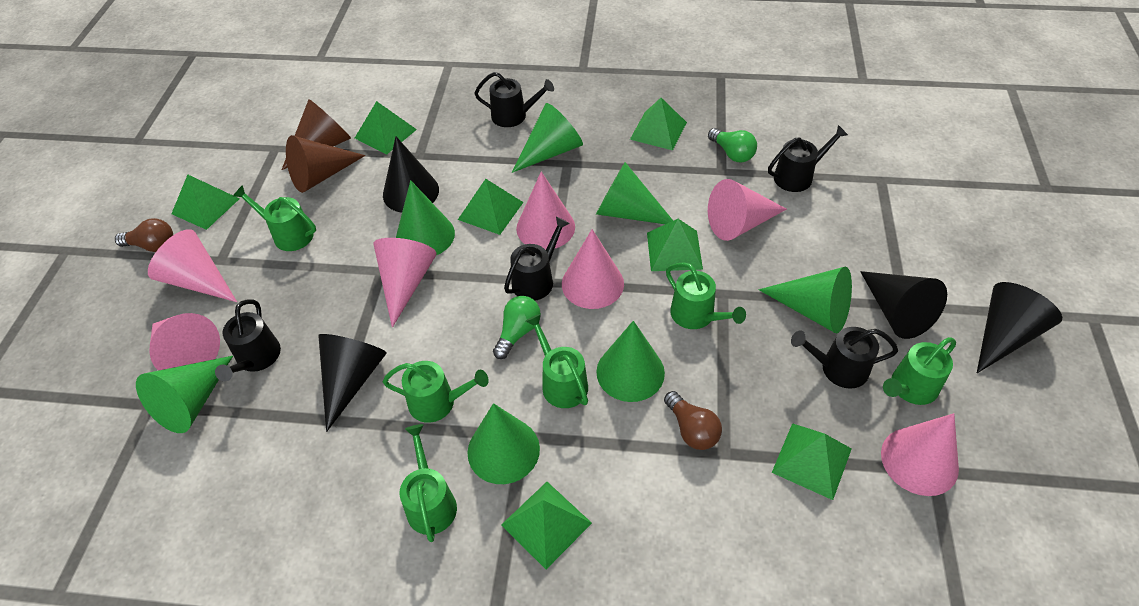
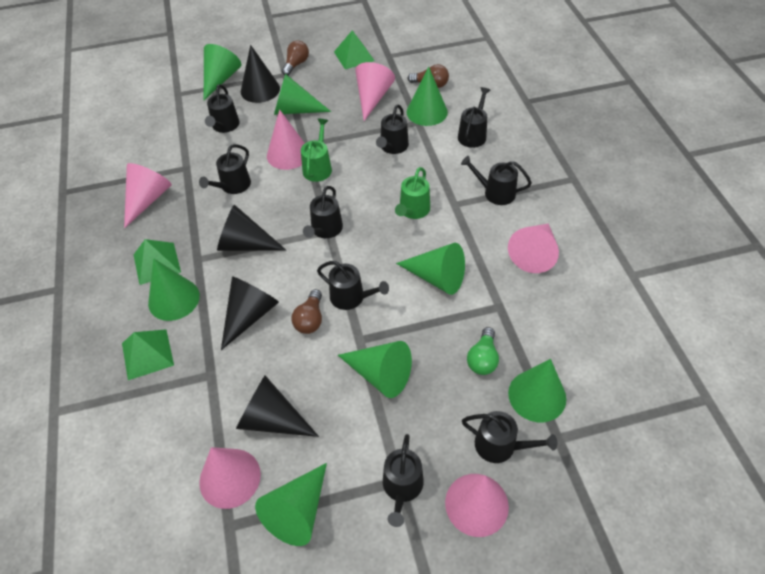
black watering can: 5 -> 9
brown cone: 2 -> 0
brown light bulb: 2 -> 3
green cone: 7 -> 8
green light bulb: 2 -> 1
green pyramid: 7 -> 3
green watering can: 6 -> 2
pink cone: 7 -> 6

